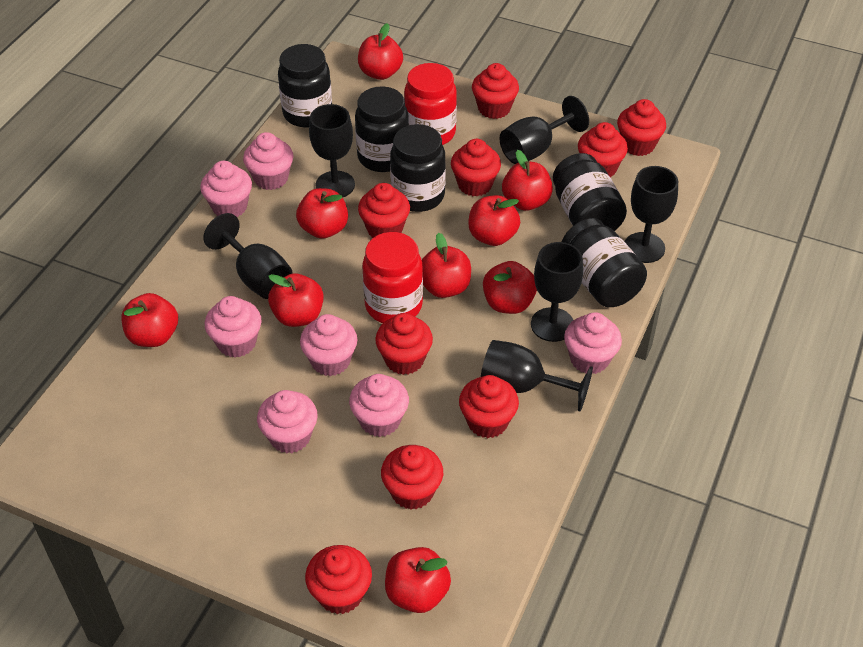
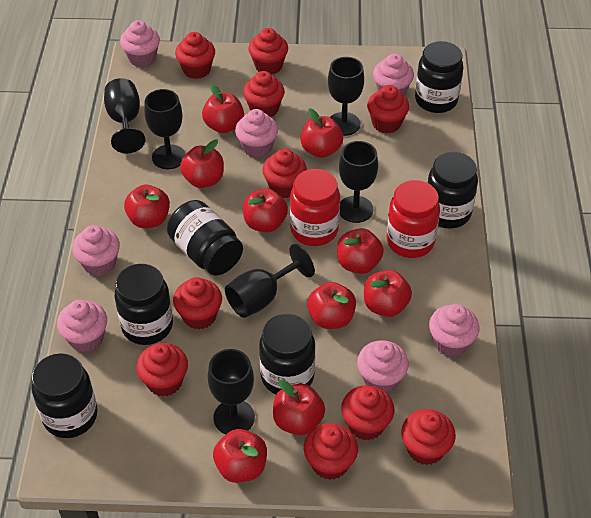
black jar: 5 -> 6
red apple: 9 -> 10
red cupcake: 9 -> 10

